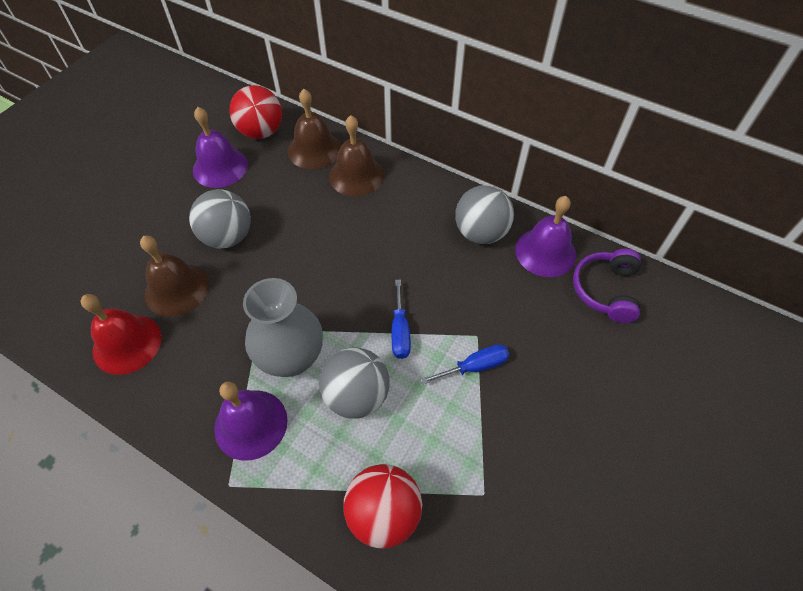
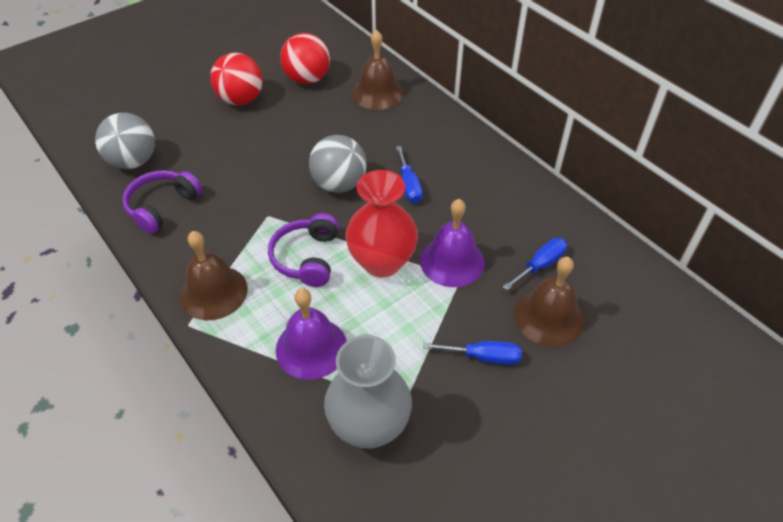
blue screwdriver: 2 -> 3
grey ball: 3 -> 2
purple bell: 3 -> 2
purple headphones: 1 -> 2
red bell: 1 -> 0
red vase: 0 -> 1

